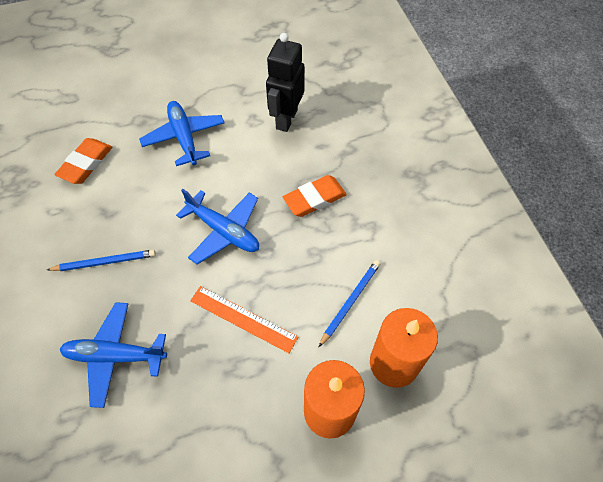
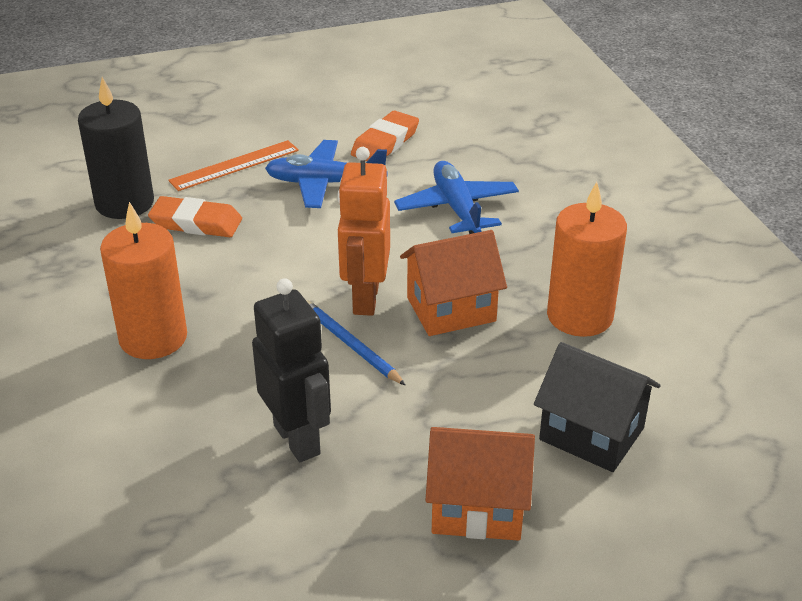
black candle: 0 -> 1
black house: 0 -> 1
blue pencil: 2 -> 1
blue plane: 3 -> 2
orange house: 0 -> 2
orange robot: 0 -> 1

